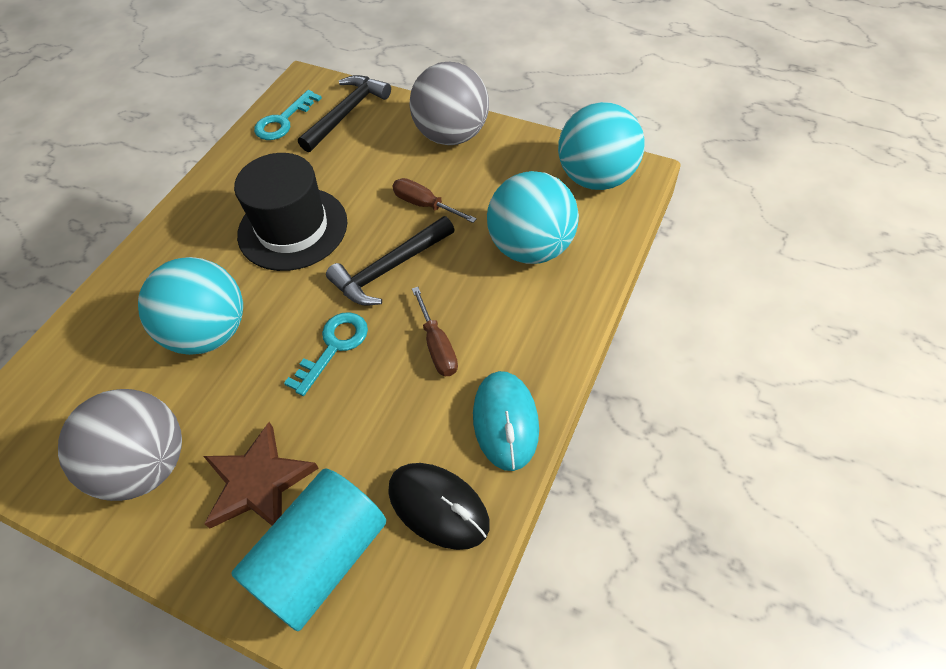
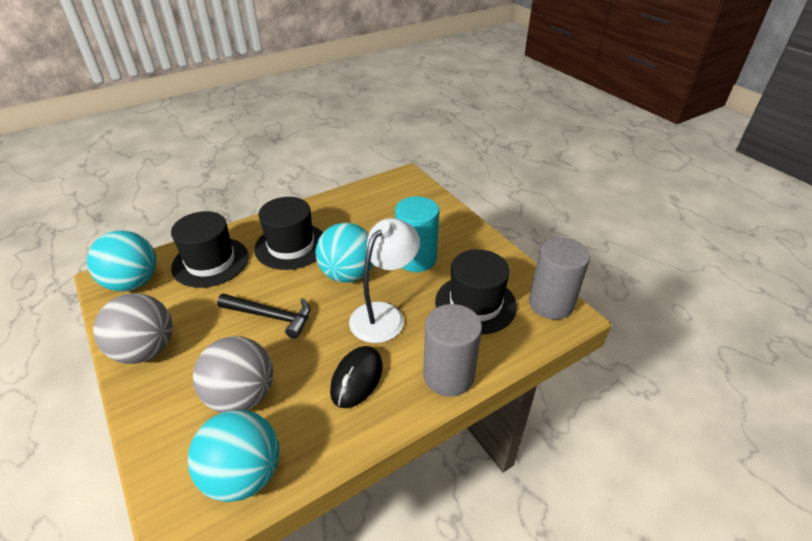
black hammer: 2 -> 1
black hat: 1 -> 3
brown screwdriver: 2 -> 0
brown star: 1 -> 0
grey cylinder: 0 -> 2
turquoise key: 2 -> 0
turquoise mouse: 1 -> 0
white lamp: 0 -> 1

